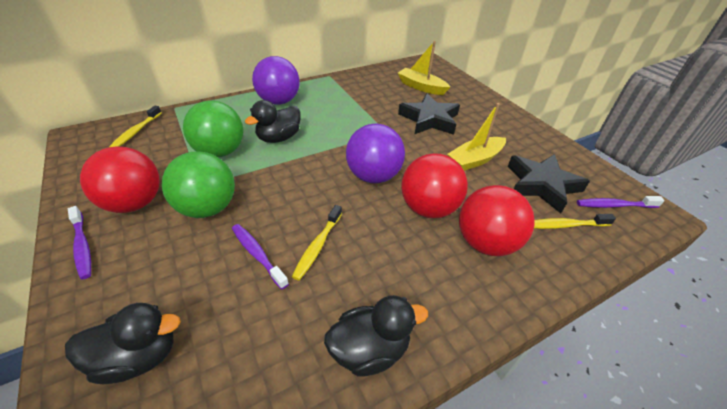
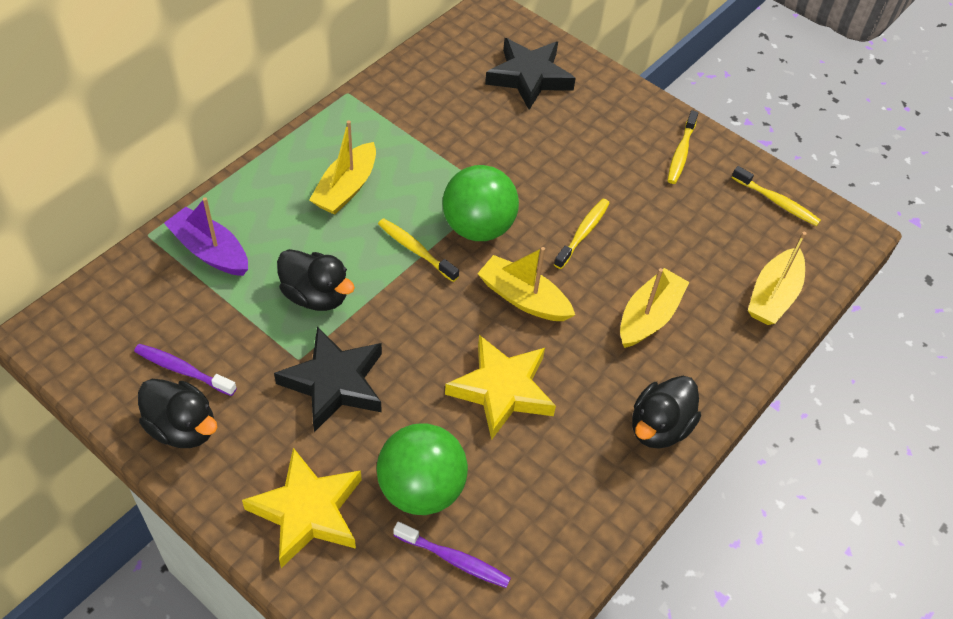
purple ball: 2 -> 0
purple boat: 0 -> 1
purple toothbrush: 3 -> 2
red ball: 3 -> 0
yellow boat: 2 -> 4
yellow star: 0 -> 2
yellow toothbrush: 3 -> 4

